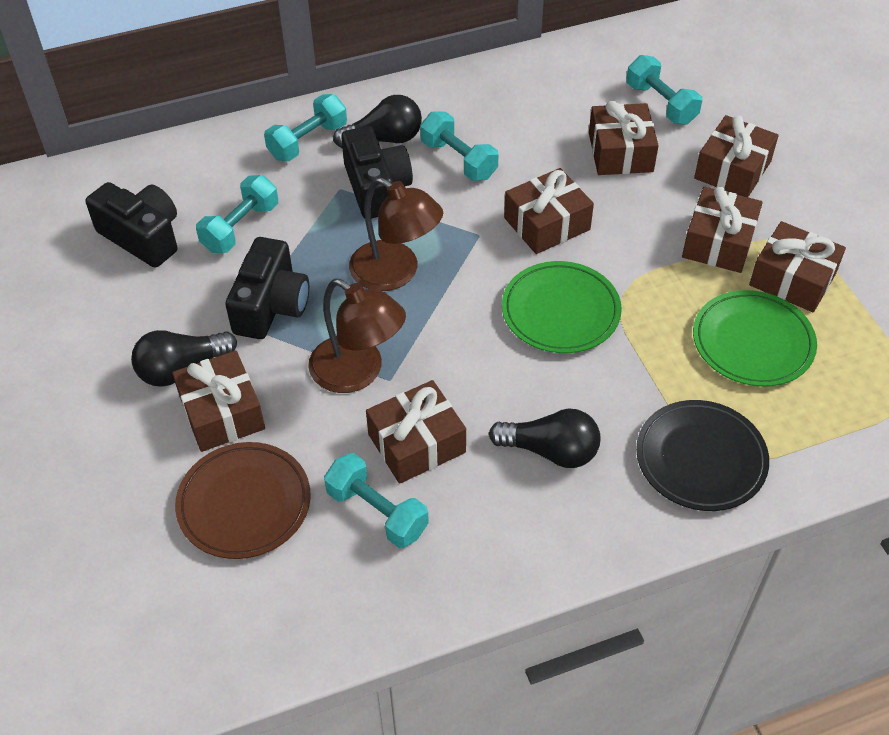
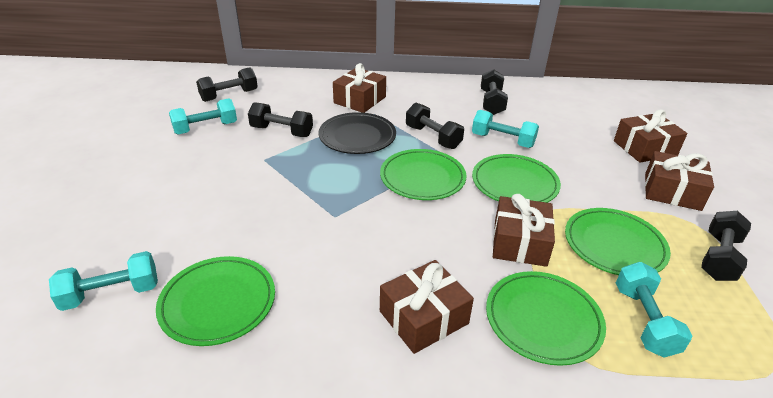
black camera: 3 -> 0
black dumbbell: 0 -> 5
black light bulb: 3 -> 0
brown gift: 7 -> 5
brown lamp: 2 -> 0
brown plate: 1 -> 0
green plate: 2 -> 5
turquoise dumbbell: 5 -> 4

